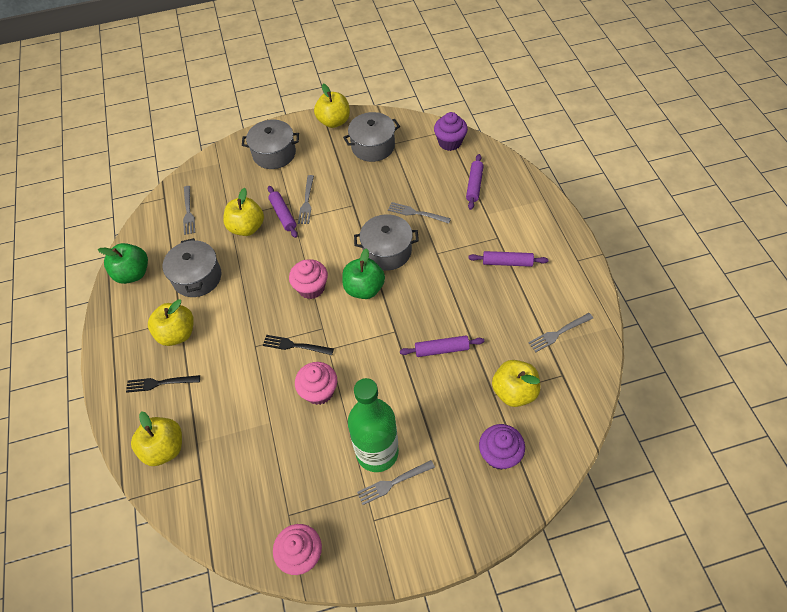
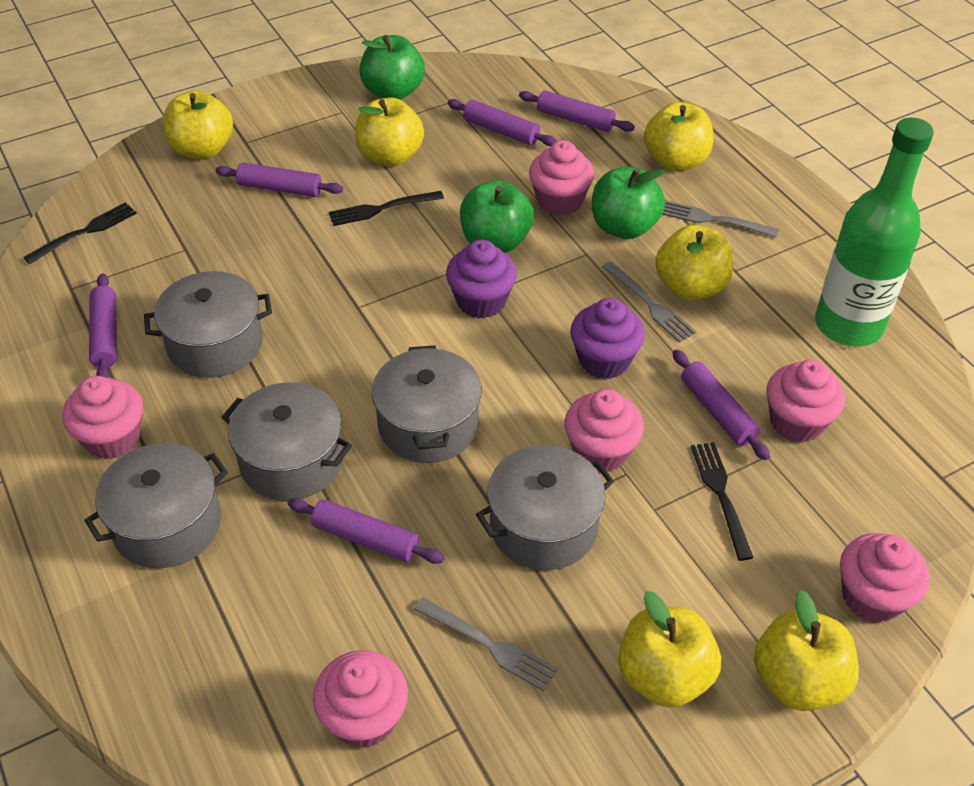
black fork: 2 -> 3
green apple: 2 -> 3
grey fork: 5 -> 3
grey pot: 4 -> 5
pink cupcake: 3 -> 6
purple rolling pin: 4 -> 6
yellow apple: 5 -> 6

